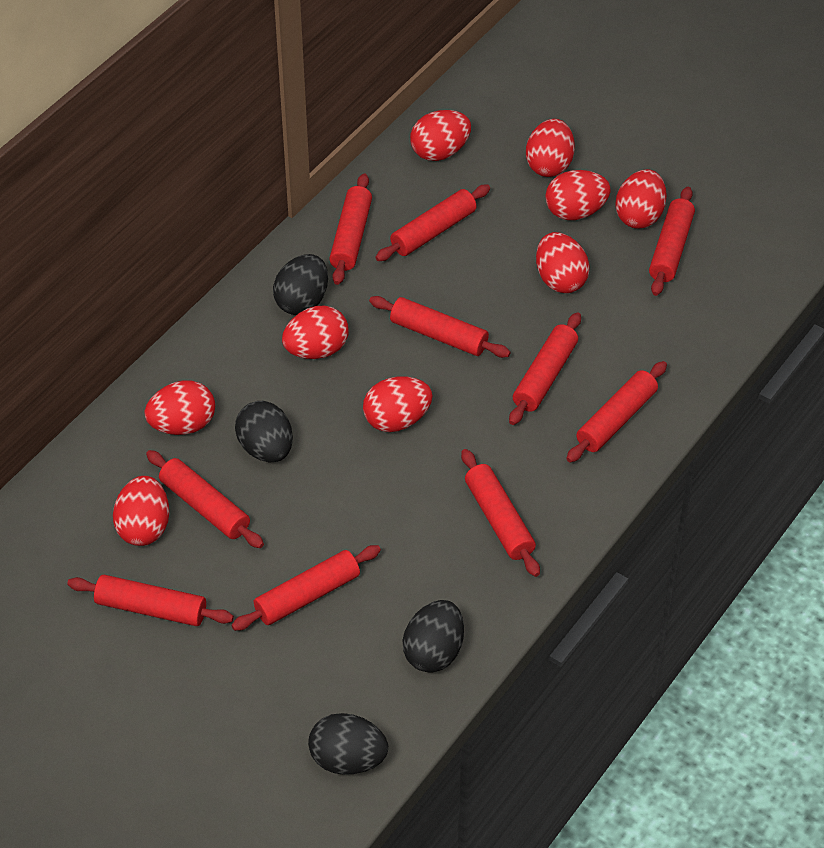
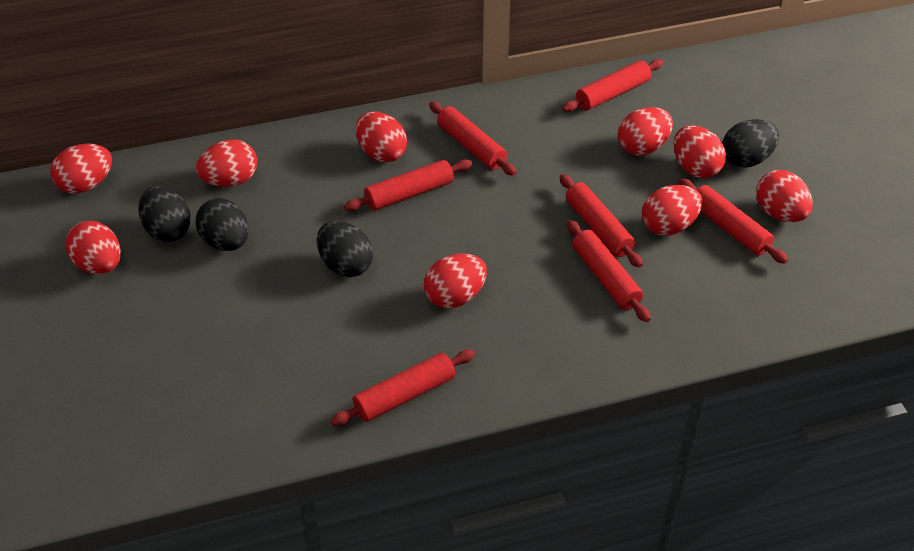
red rolling pin: 10 -> 7

